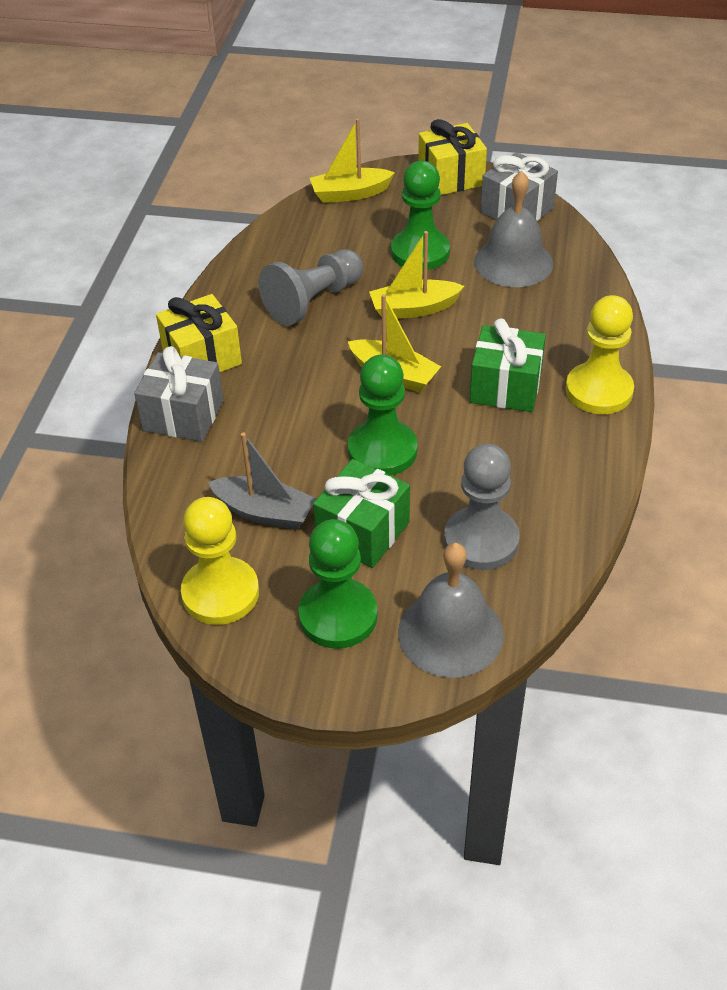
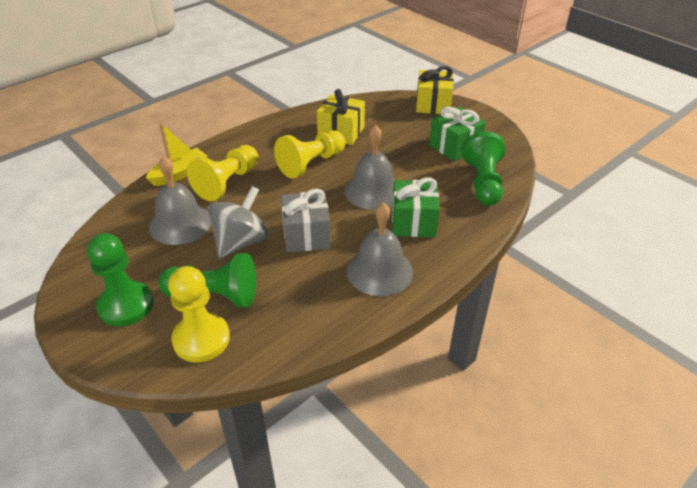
grey bell: 2 -> 3
grey boat: 1 -> 0
grey gift: 2 -> 1
grey pawn: 2 -> 0
grey spinning top: 0 -> 1
yellow boat: 3 -> 1
yellow pawn: 2 -> 3

